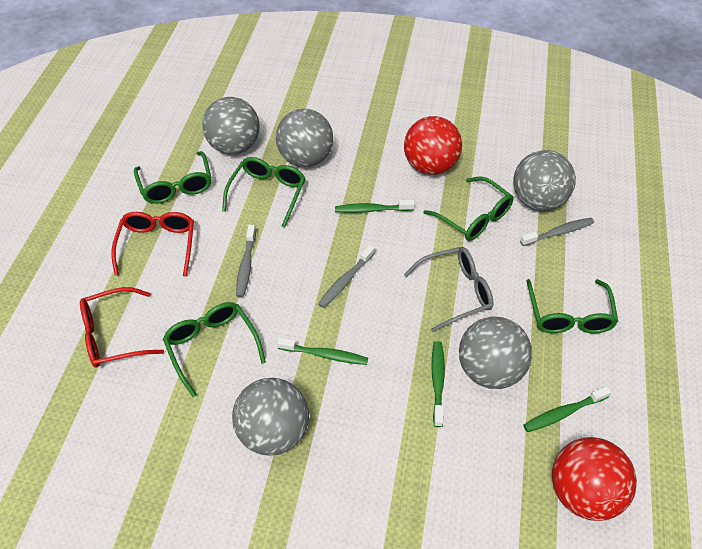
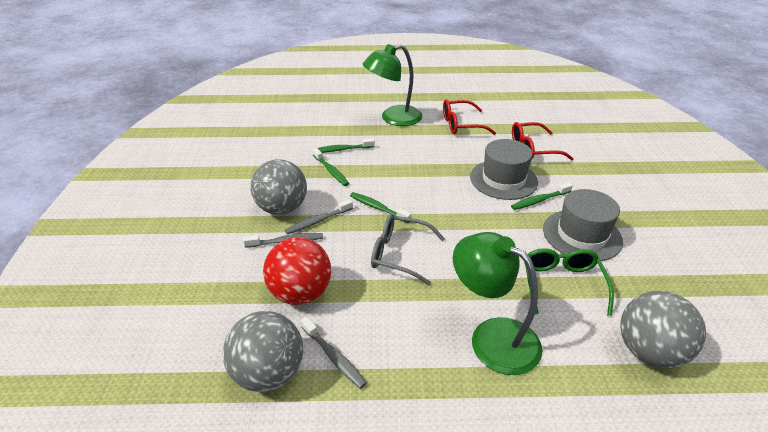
green glasses: 5 -> 1
green lamp: 0 -> 2
grey ball: 5 -> 3
grey hat: 0 -> 2
red ball: 2 -> 1

